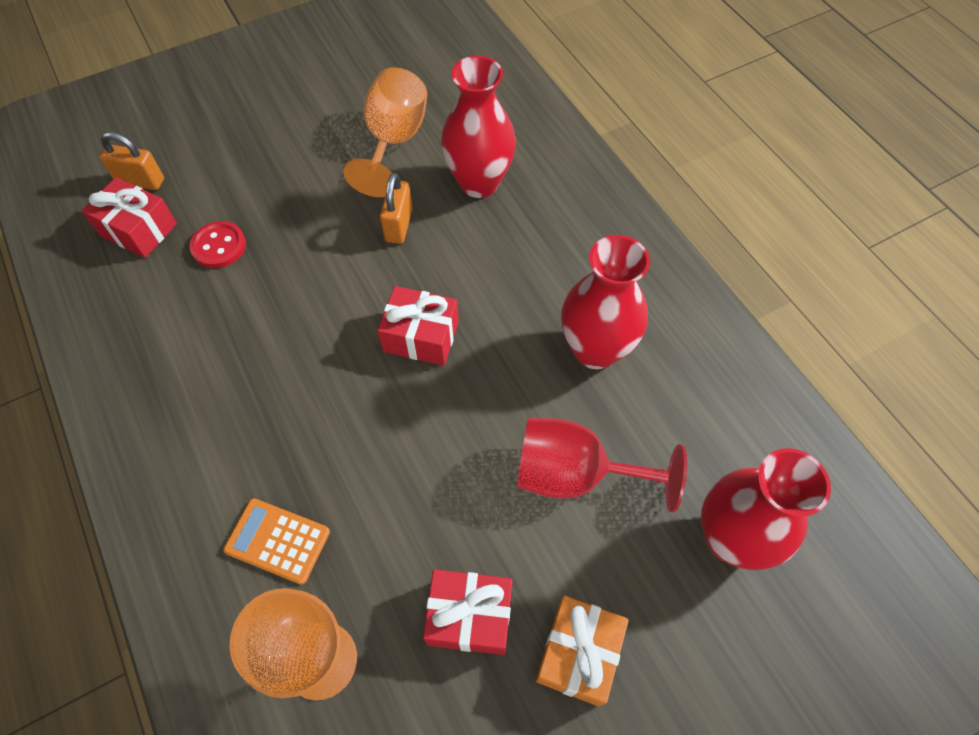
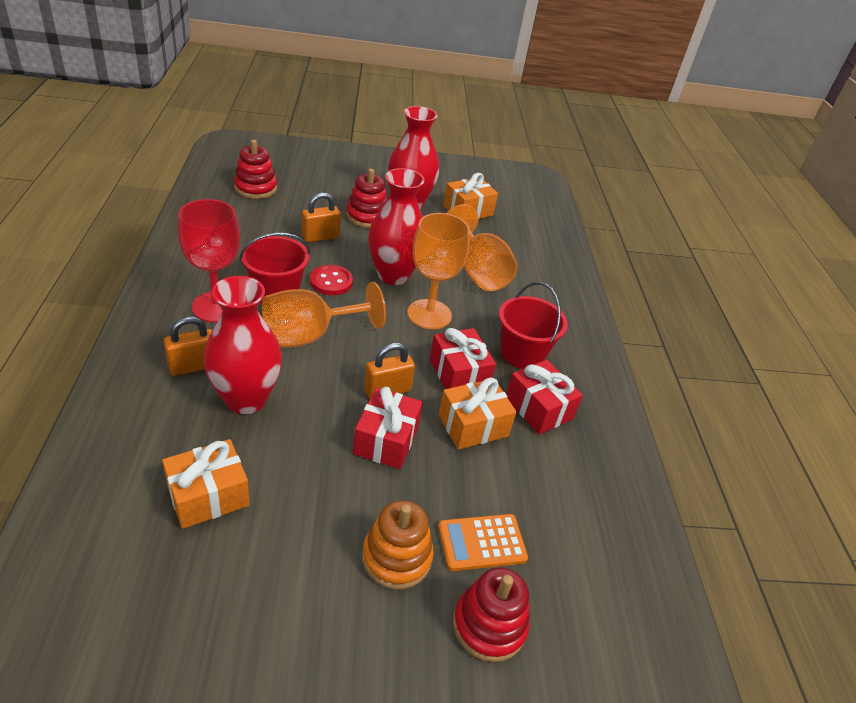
orange gift: 1 -> 3
orange goblet: 2 -> 3
orange padlock: 2 -> 3
orange stacking toy: 0 -> 1
red bucket: 0 -> 2
red stacking toy: 0 -> 3

